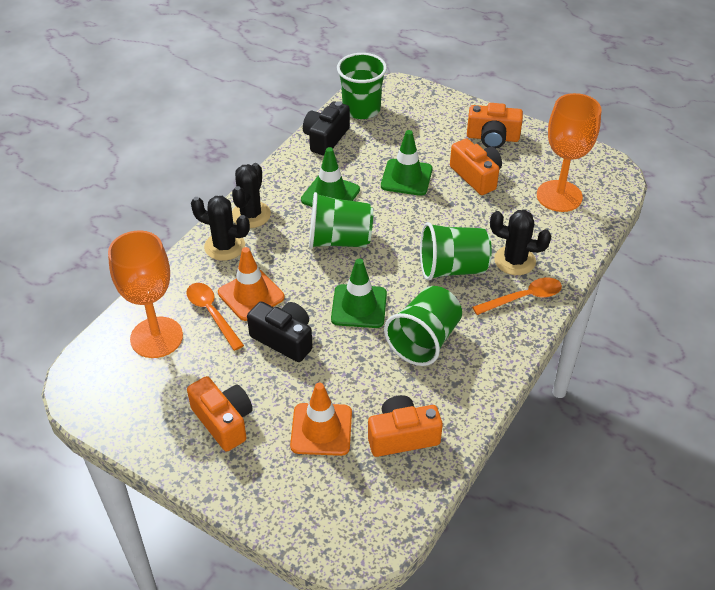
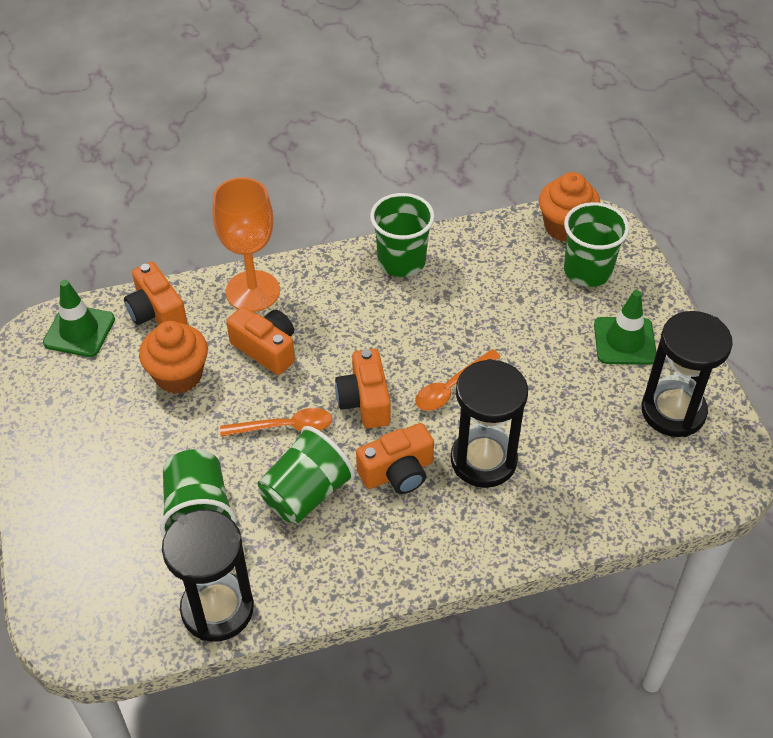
black cactus: 3 -> 0
black camera: 2 -> 0
black hourglass: 0 -> 3
green traffic cone: 3 -> 2
orange cupcake: 0 -> 2
orange goblet: 2 -> 1
orange traffic cone: 2 -> 0

